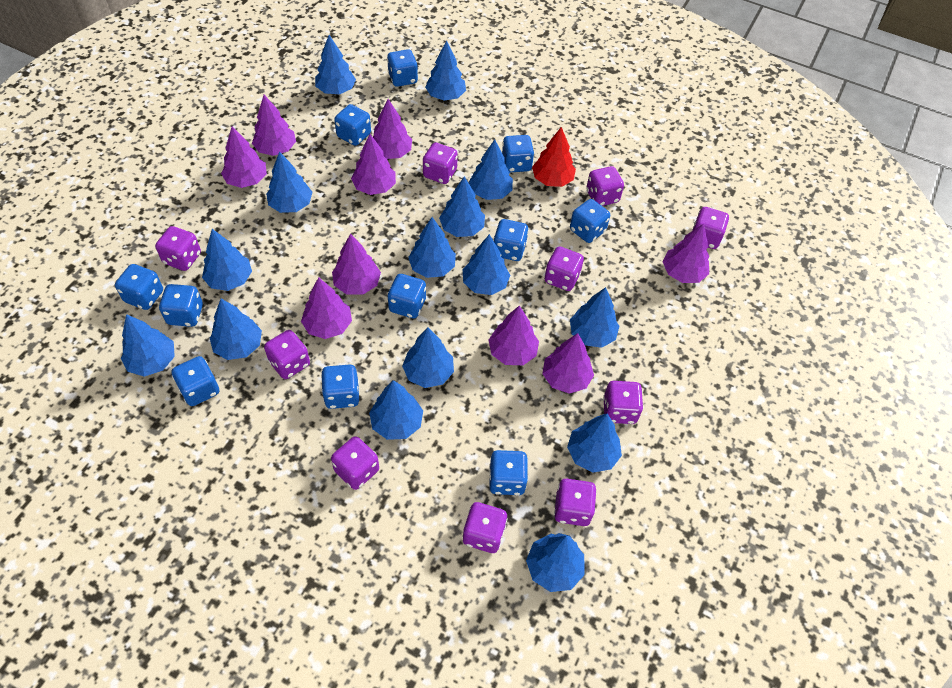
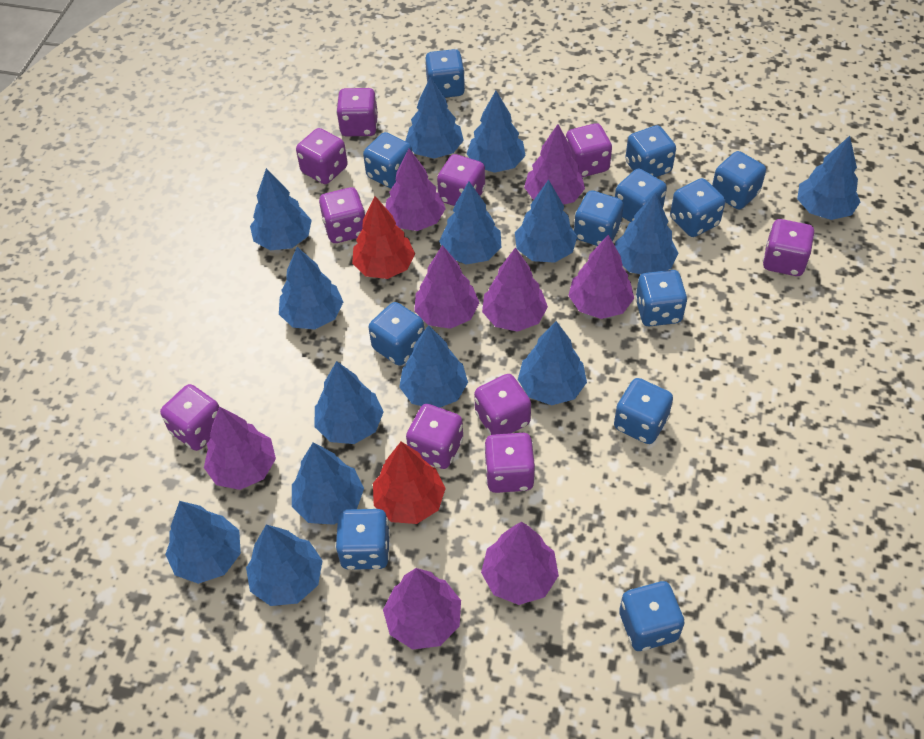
blue dice: 11 -> 12
blue tree: 15 -> 14
purple tree: 9 -> 8
red tree: 1 -> 2

